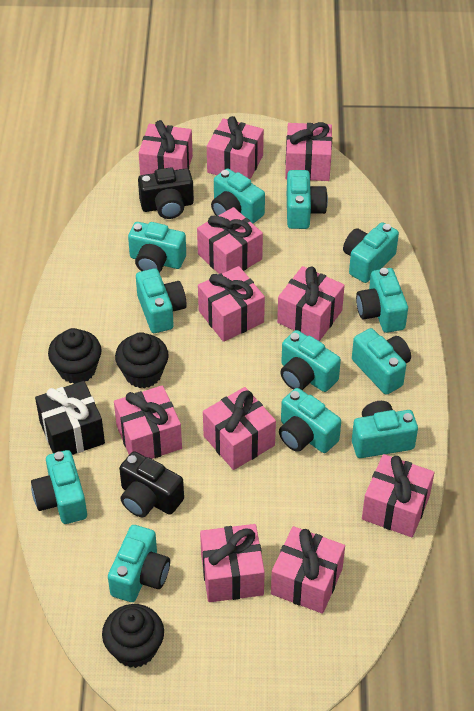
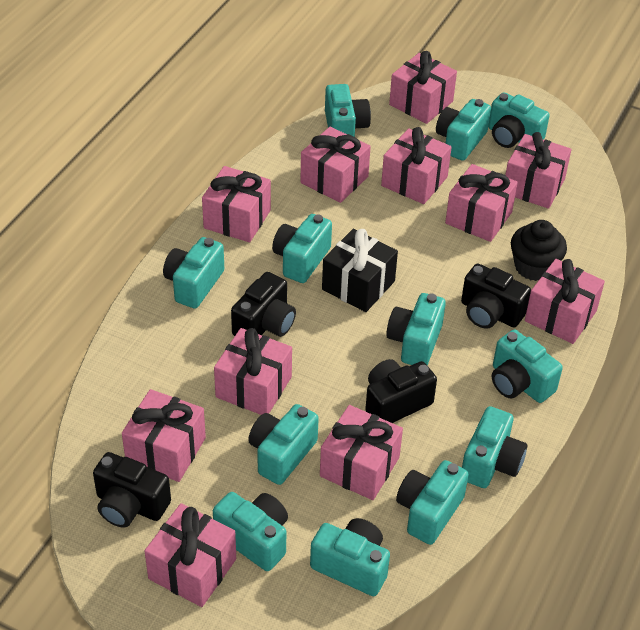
black camera: 2 -> 4
black cupcake: 3 -> 1

